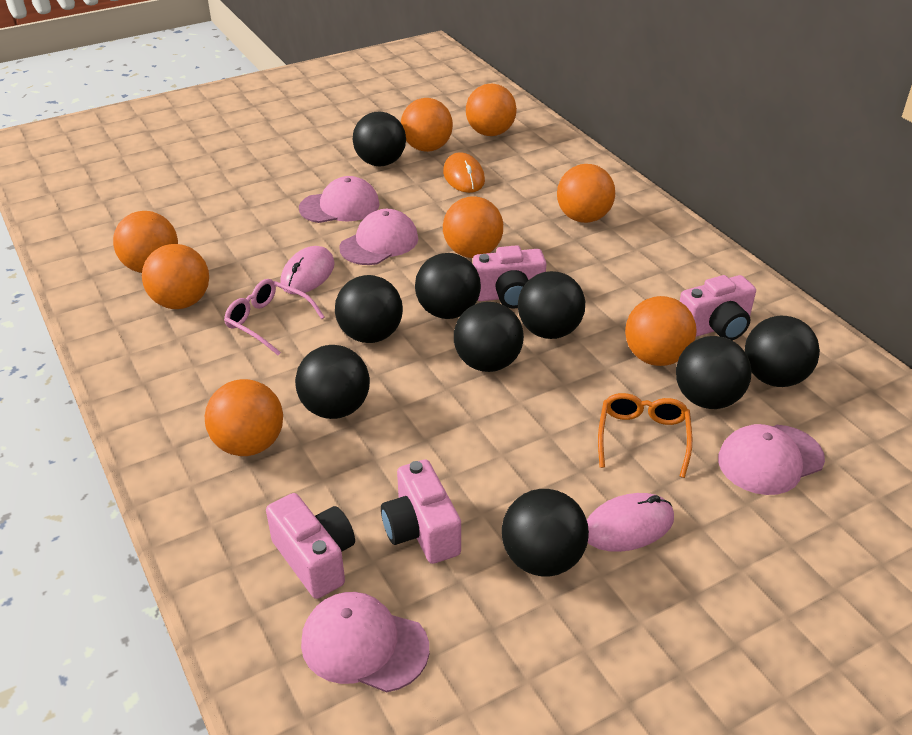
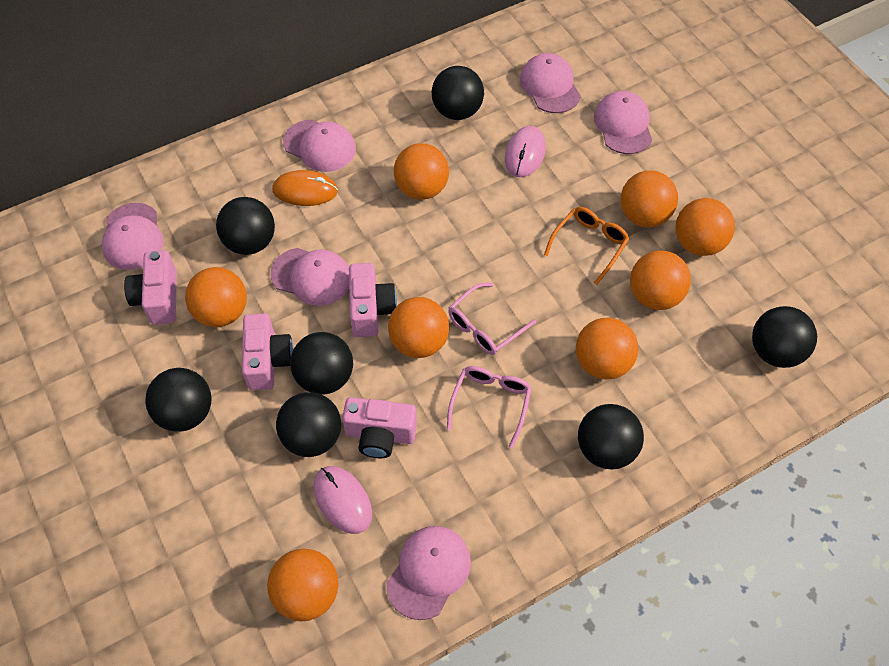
black ball: 9 -> 7
pink cap: 4 -> 6
pink glasses: 1 -> 2

